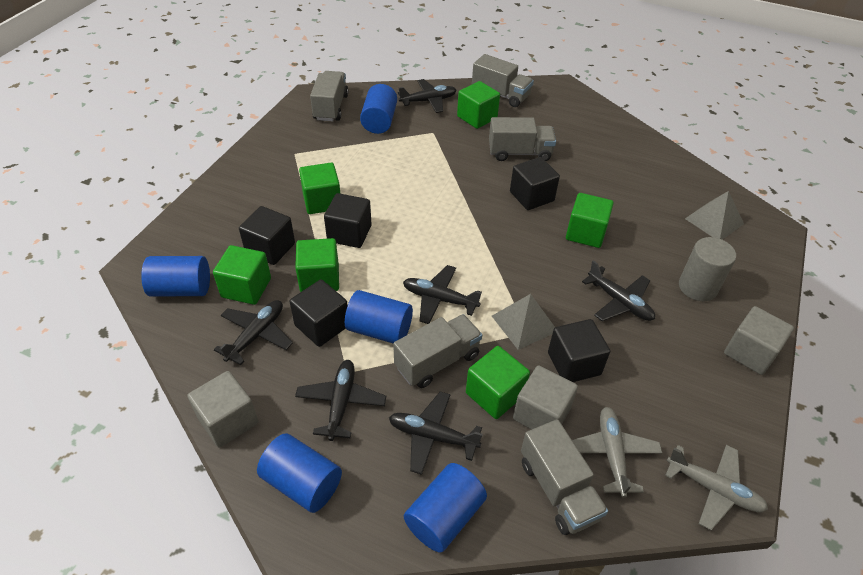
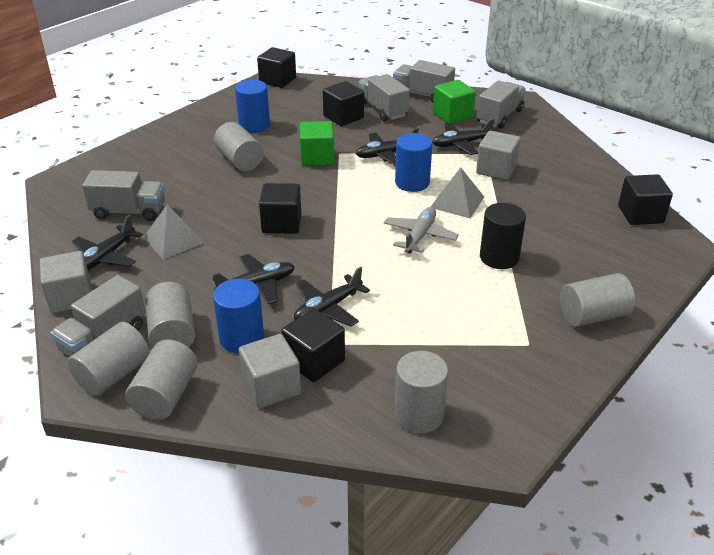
black cylinder: 0 -> 1
black plane: 6 -> 5
blue cylinder: 5 -> 3
green cube: 6 -> 2
grey cylinder: 1 -> 6
grey plane: 2 -> 1

